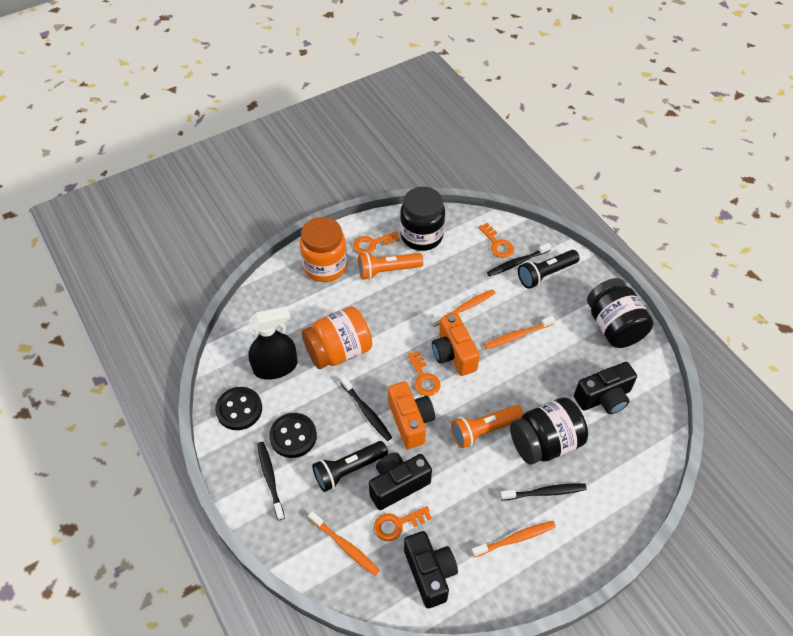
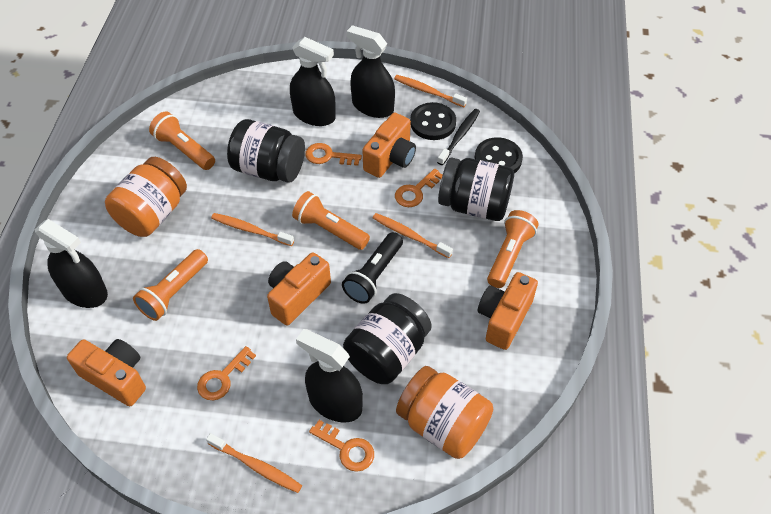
black camera: 3 -> 0
black flashlight: 2 -> 1
black spray bottle: 1 -> 4
black toothbrush: 4 -> 1
orange camera: 2 -> 4
orange flashlight: 2 -> 4

